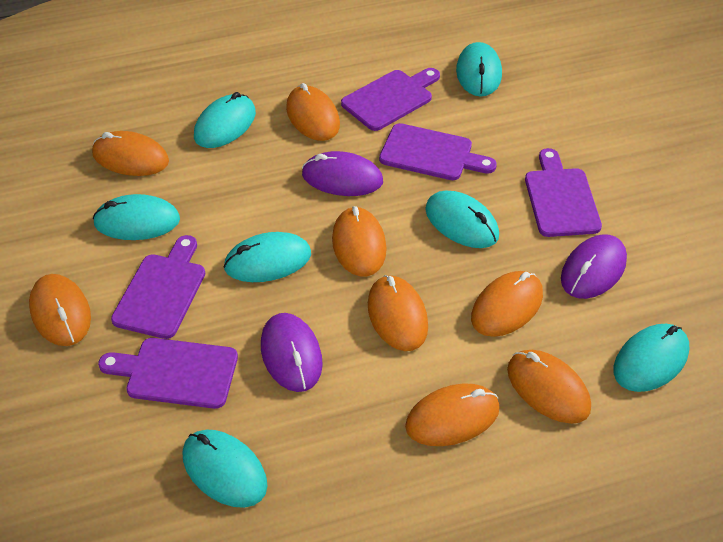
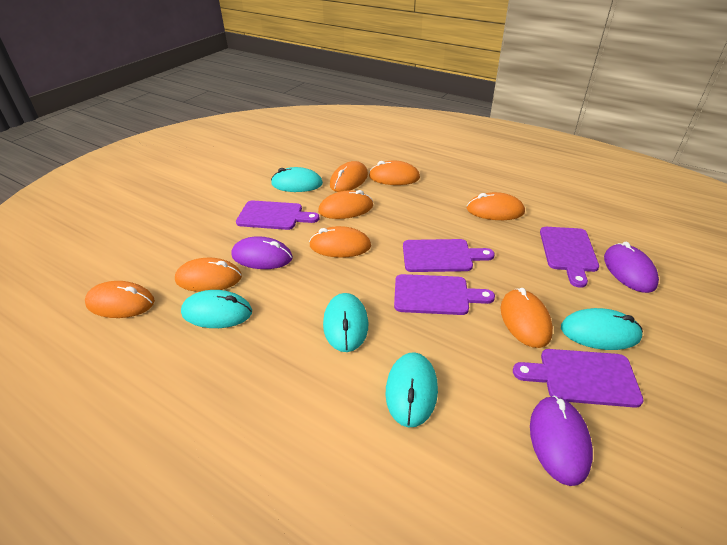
turquoise mouse: 7 -> 5

